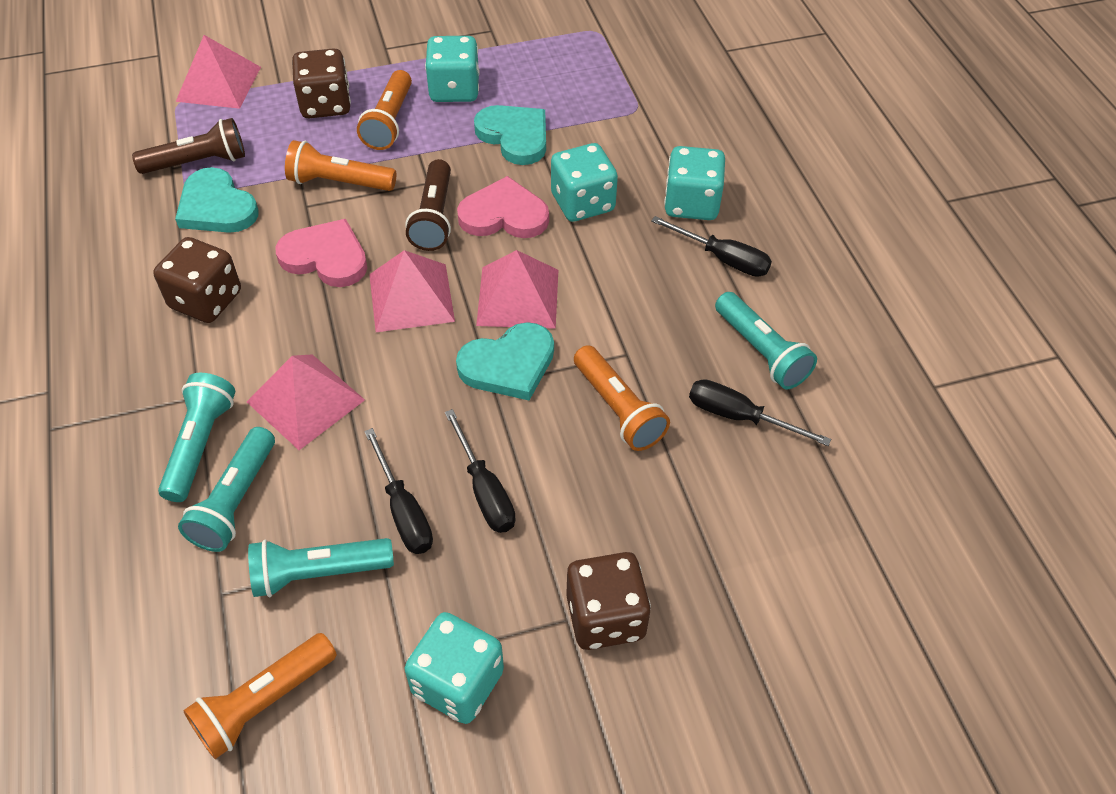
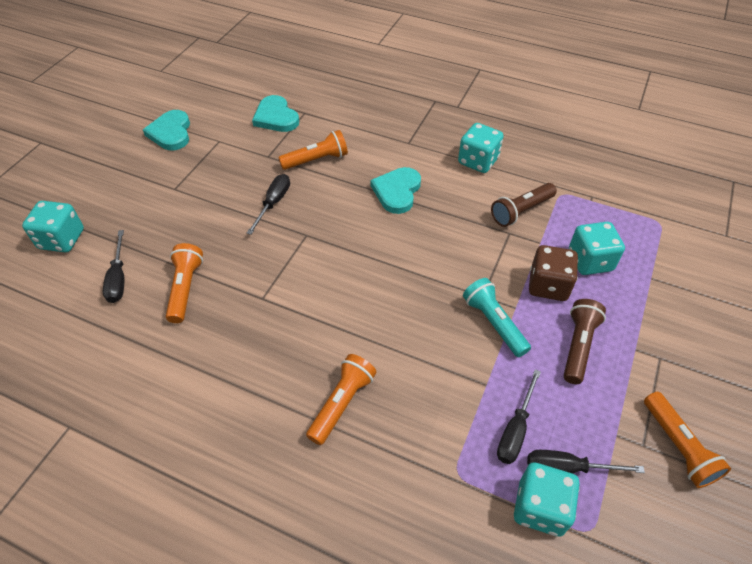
brown dice: 3 -> 1
pink heart: 2 -> 0
pink pyramid: 4 -> 0
turquoise flashlight: 4 -> 1

